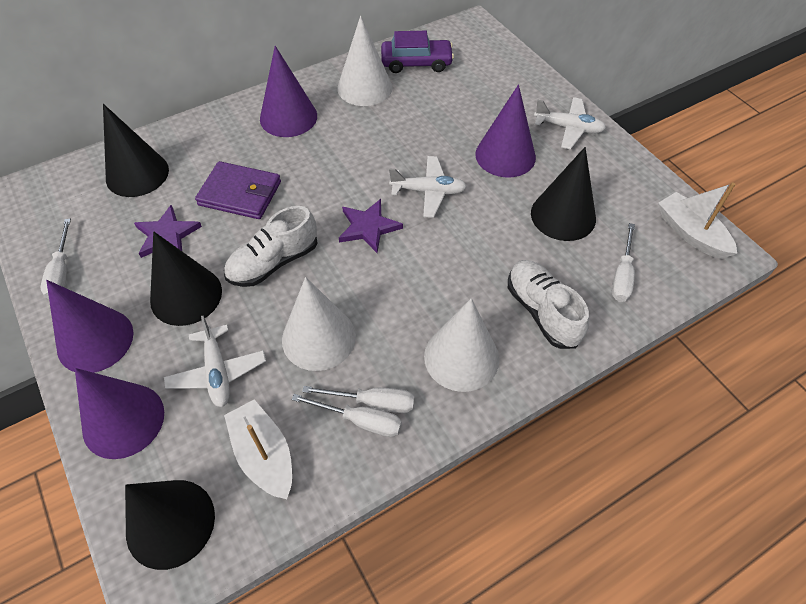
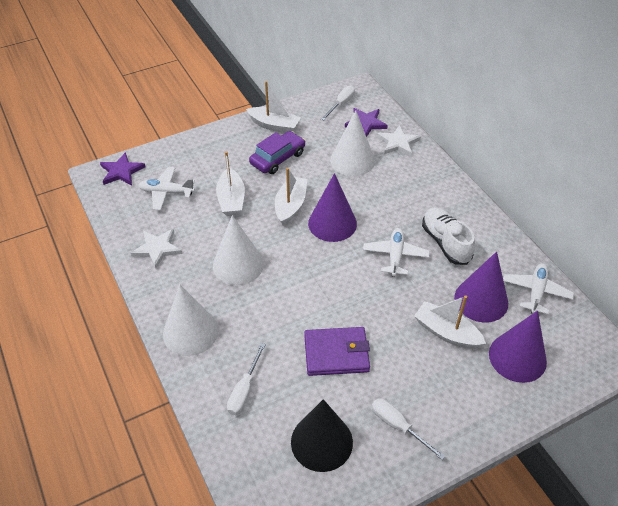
black cone: 4 -> 1
purple cone: 4 -> 3
white boat: 2 -> 4
white screwdriver: 4 -> 3
white shoe: 2 -> 1
white star: 0 -> 2

